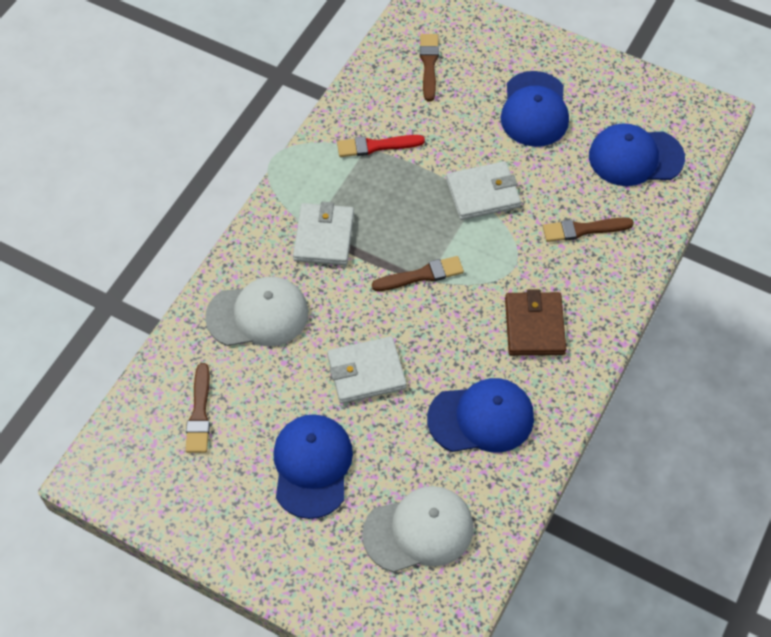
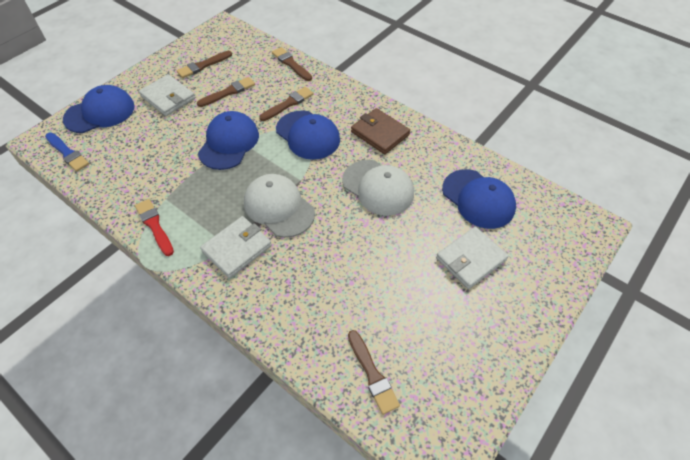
blue brush: 0 -> 1
brown brush: 4 -> 5

